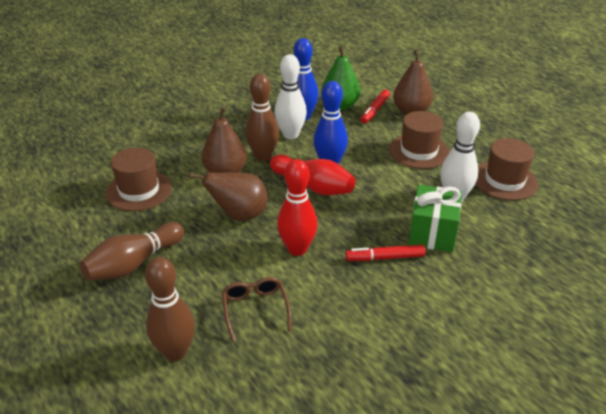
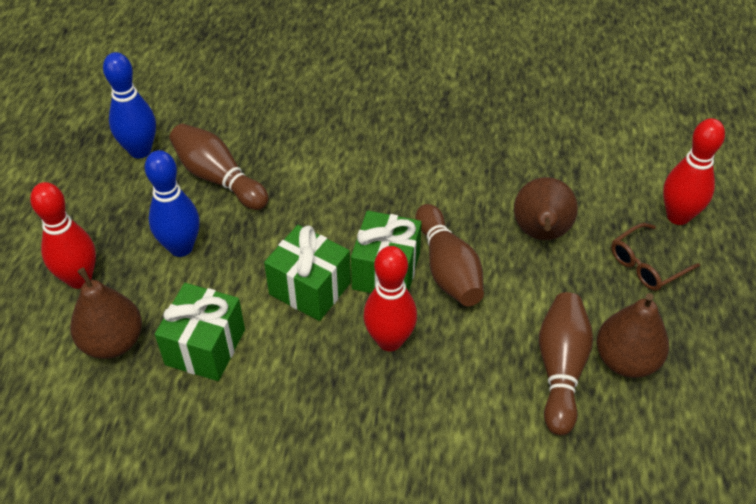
brown hat: 3 -> 0
green gift: 1 -> 3
green pear: 1 -> 0
red bowling pin: 2 -> 3
red marker: 2 -> 0
white bowling pin: 2 -> 0

